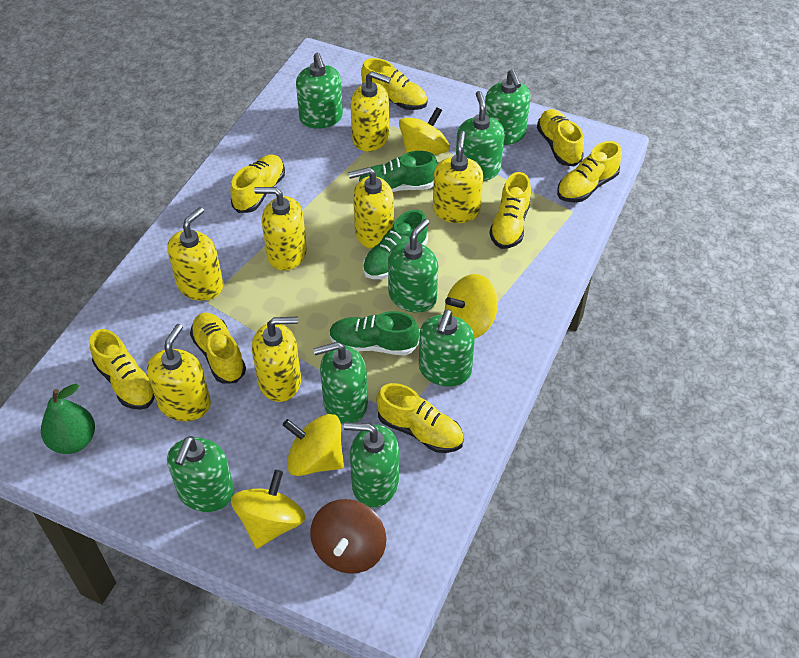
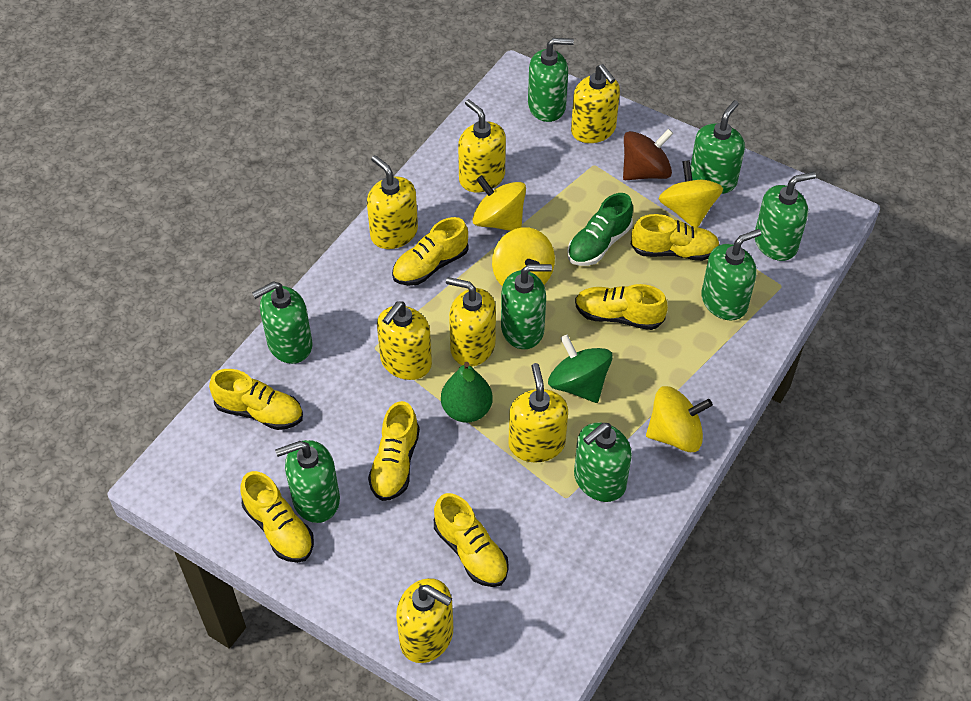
green shoe: 3 -> 1
green spinning top: 0 -> 1
yellow shoe: 8 -> 7

